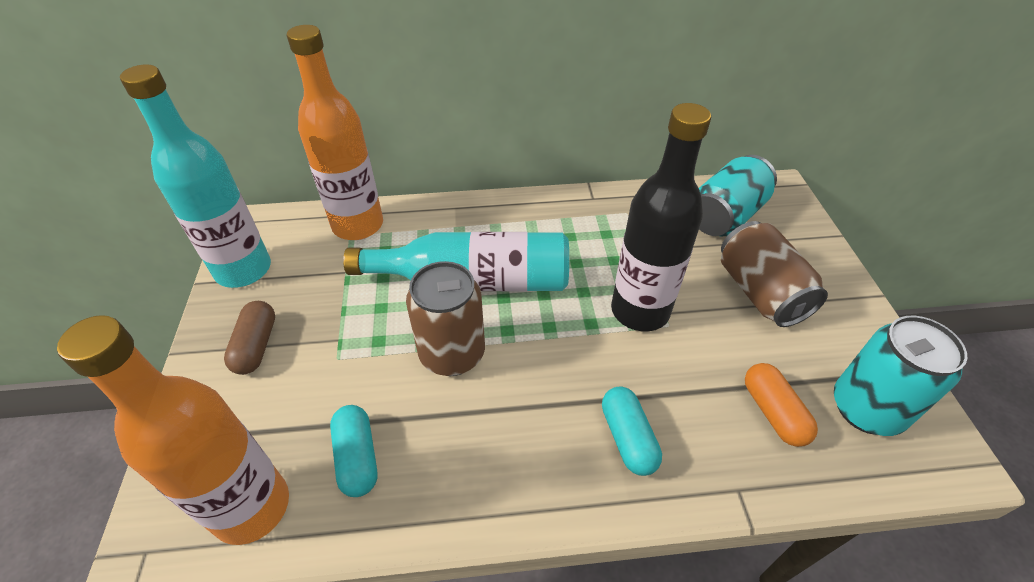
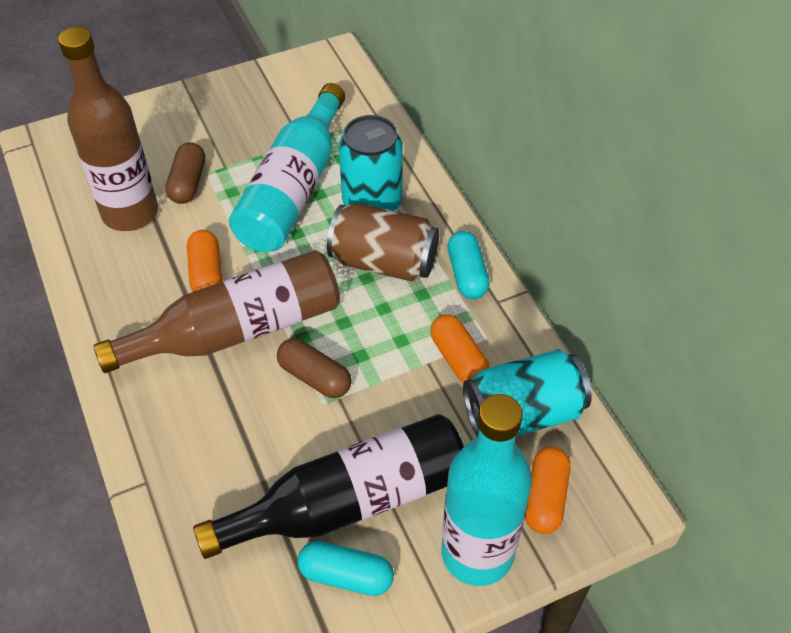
brown bottle: 0 -> 2
brown can: 2 -> 1
brown capsule: 1 -> 2
orange bottle: 2 -> 0
orange capsule: 1 -> 3

